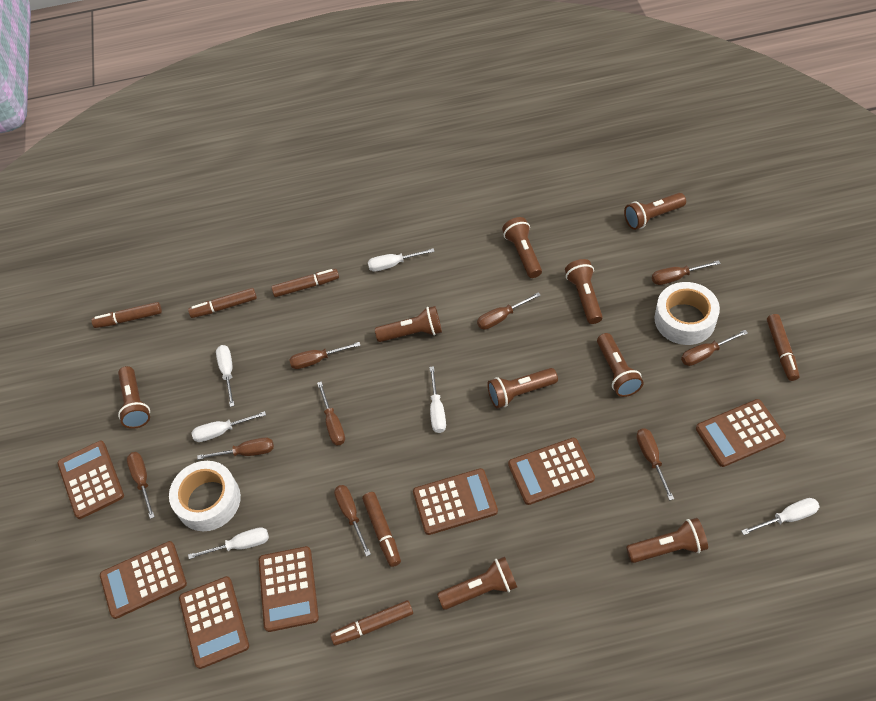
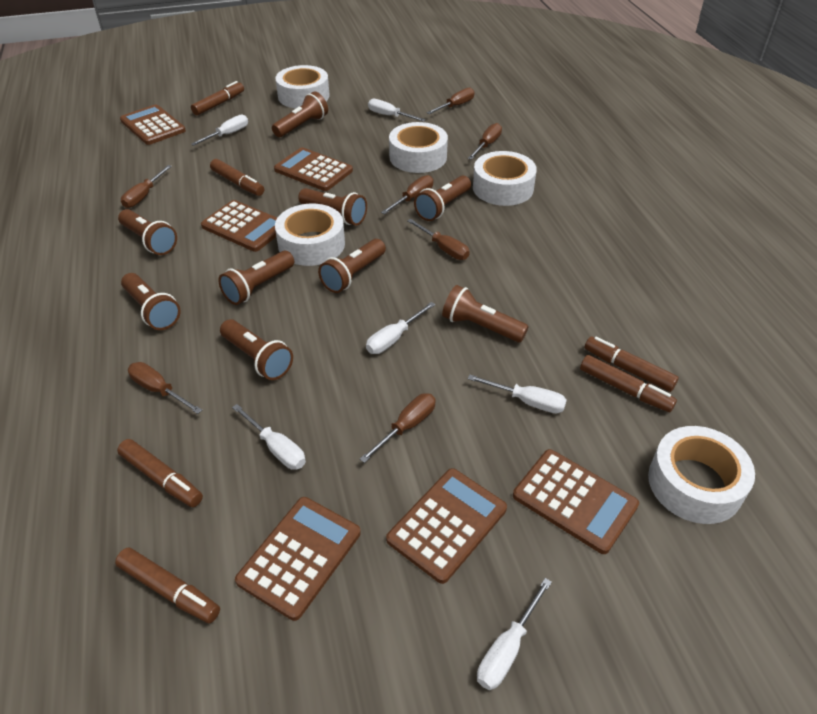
brown calculator: 7 -> 6
brown screwdriver: 9 -> 7
white tape: 2 -> 5

